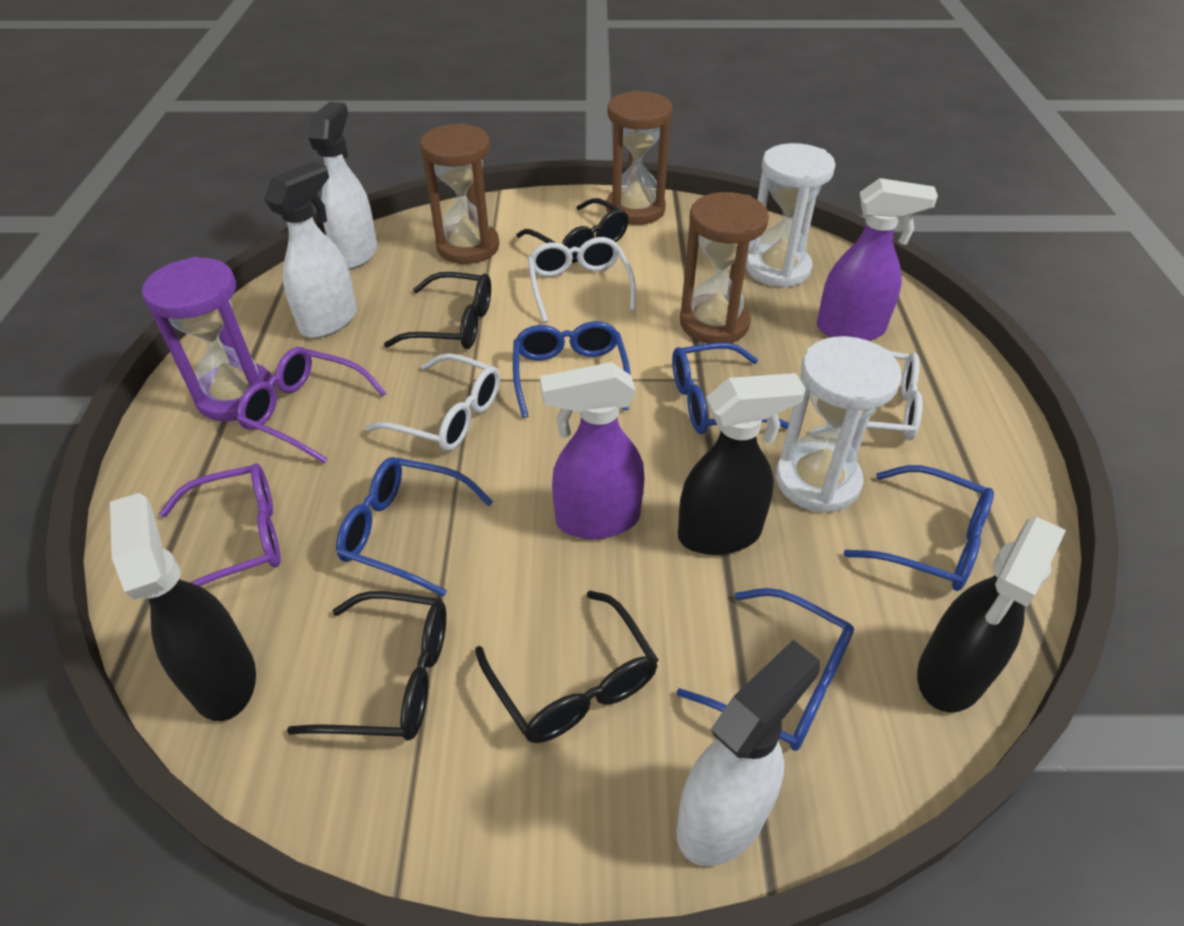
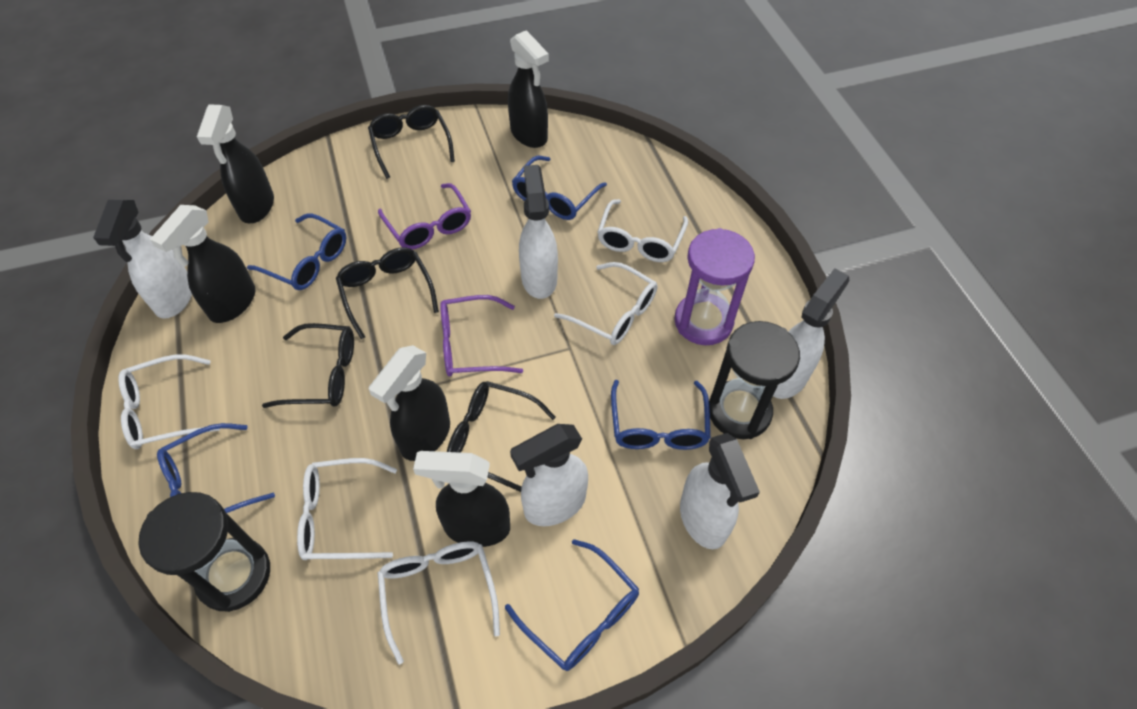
black hourglass: 0 -> 2
black spray bottle: 3 -> 5
brown hourglass: 3 -> 0
purple spray bottle: 2 -> 0
white glasses: 3 -> 5
white hourglass: 2 -> 0
white spray bottle: 3 -> 5

